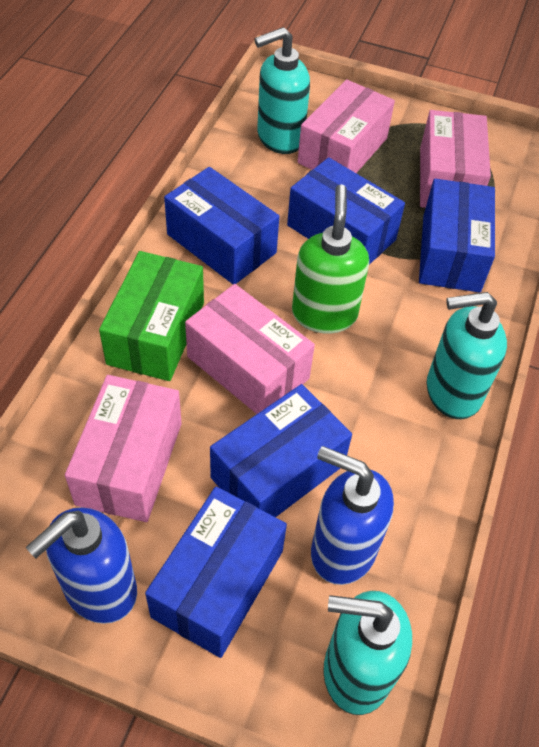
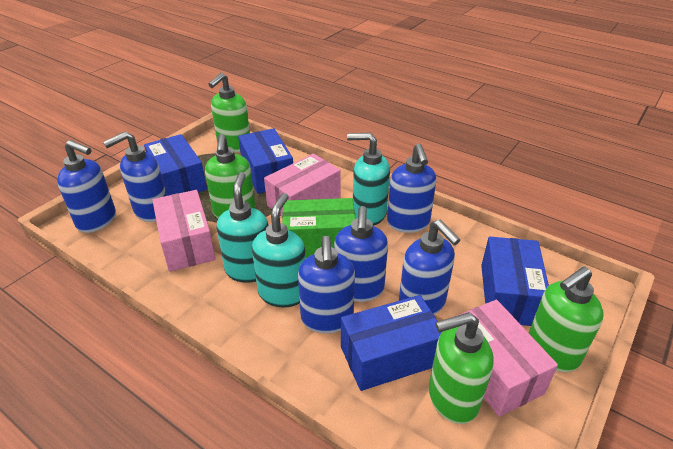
blue box: 5 -> 4
blue soap dispenser: 2 -> 6
green soap dispenser: 1 -> 4
pink box: 4 -> 3

